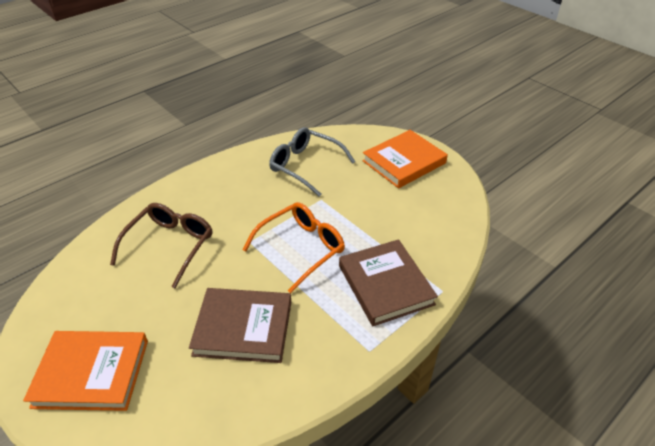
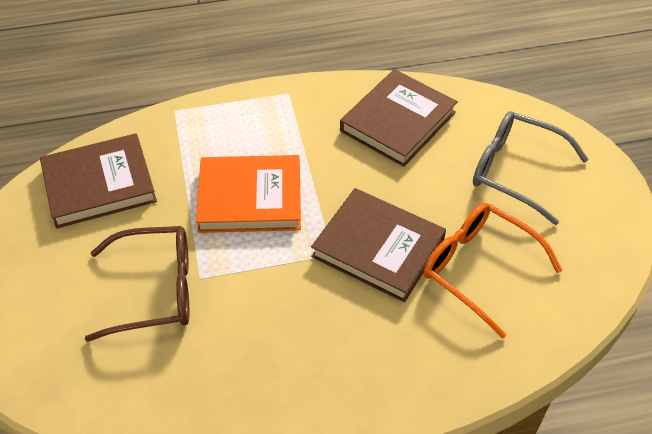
brown book: 2 -> 3
orange book: 2 -> 1

